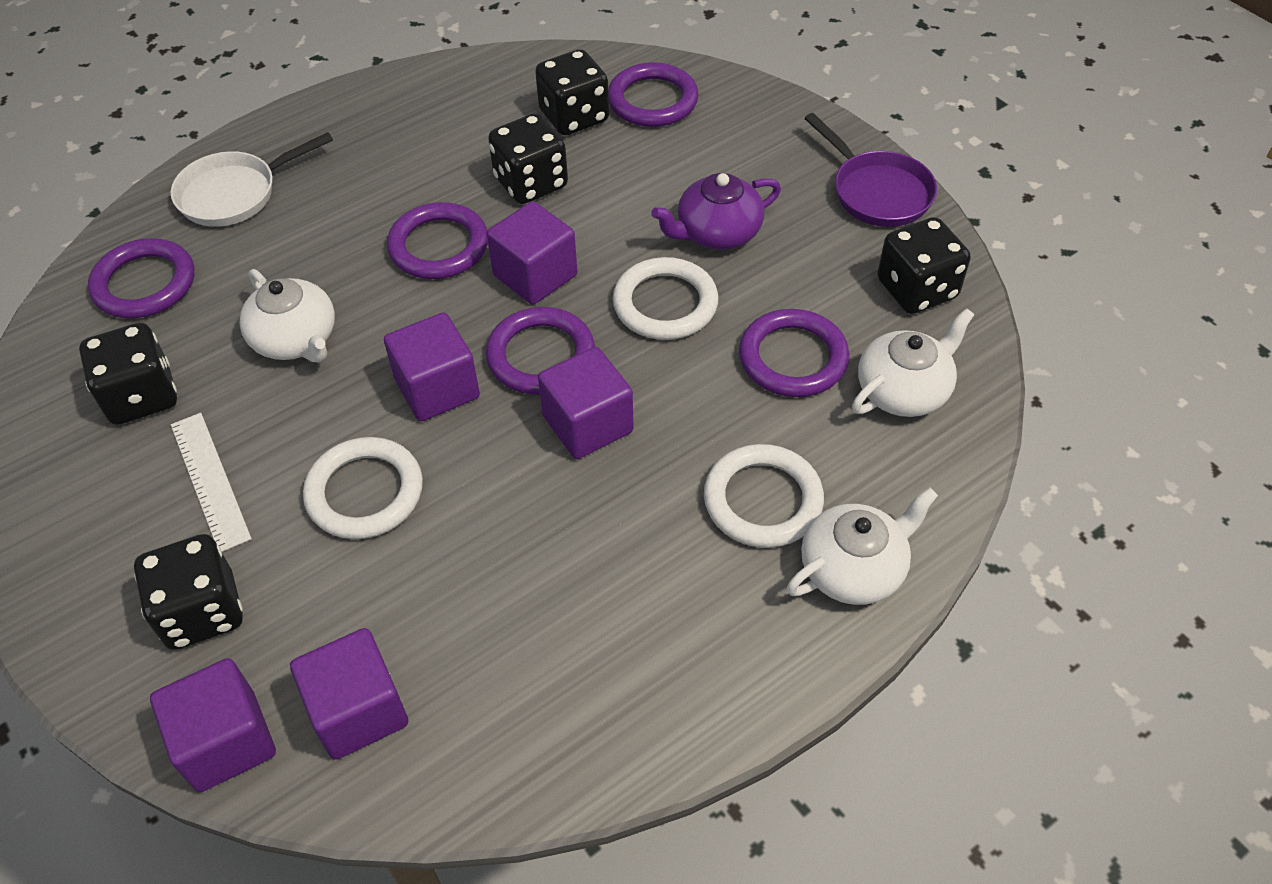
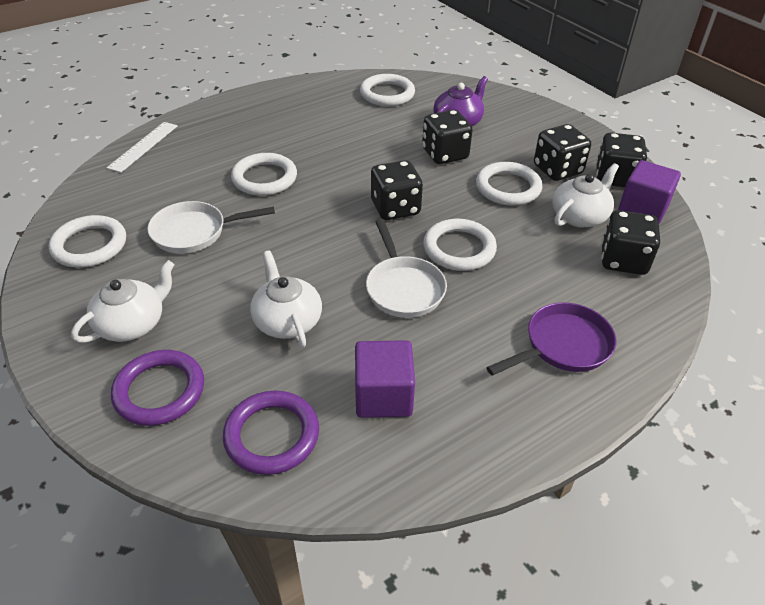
purple cube: 5 -> 2
purple ring: 5 -> 2
white pan: 1 -> 2
white ring: 3 -> 5

